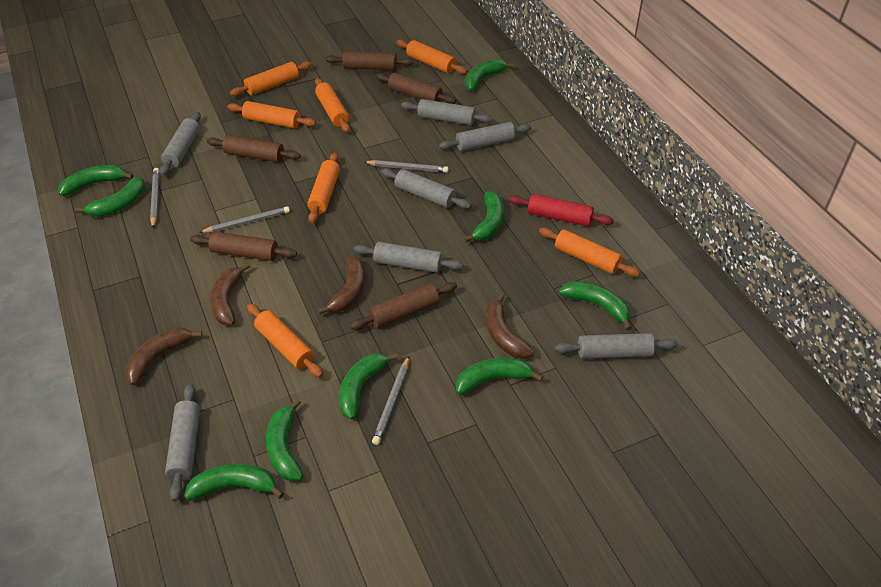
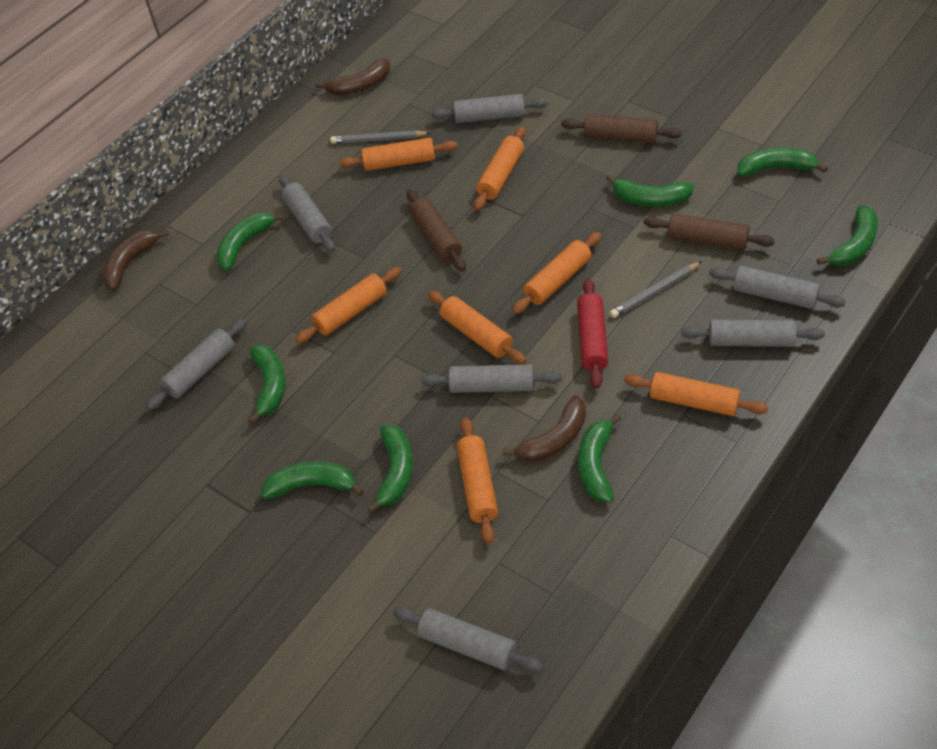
brown banana: 4 -> 3
brown rolling pin: 5 -> 3
green banana: 9 -> 8
grey pencil: 4 -> 2

